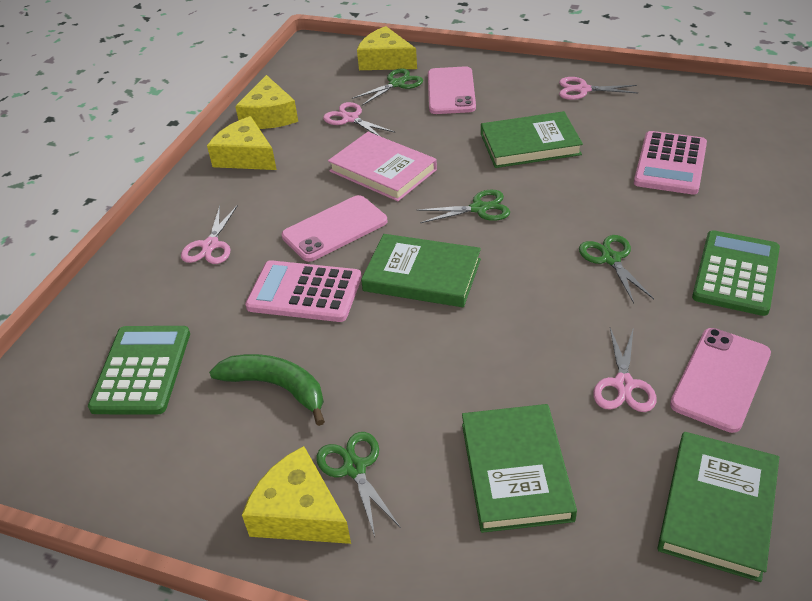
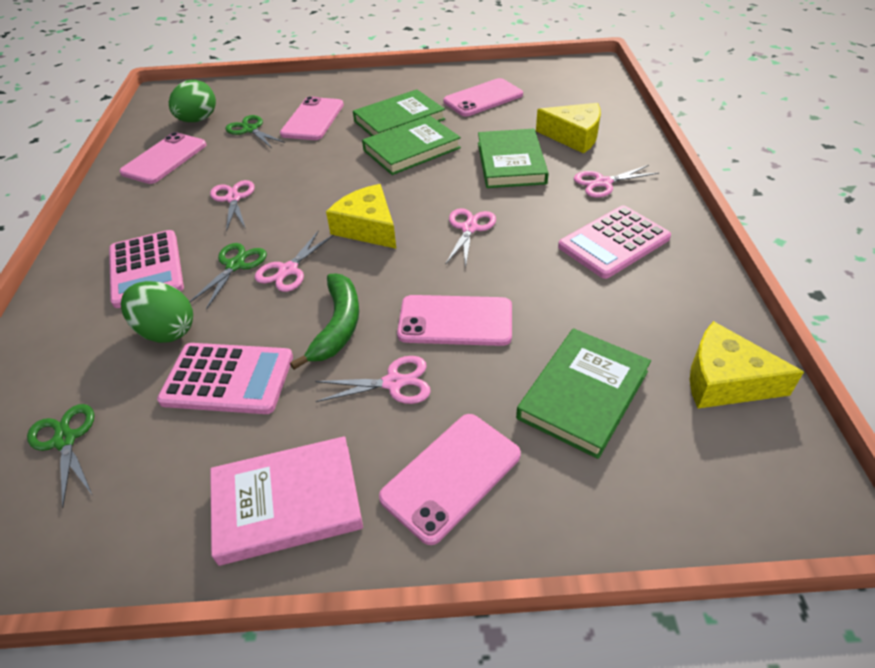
green calculator: 2 -> 0
green egg: 0 -> 2
green scissors: 4 -> 3
pink calculator: 2 -> 3
pink phone: 3 -> 5
pink scissors: 4 -> 5
yellow cheese: 4 -> 3

